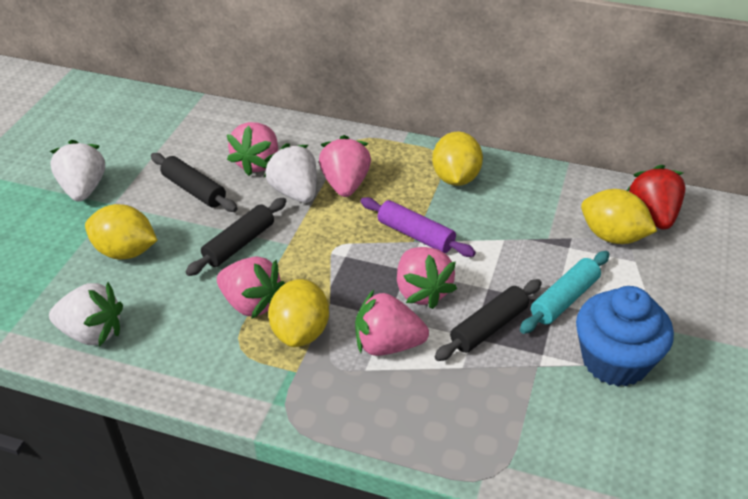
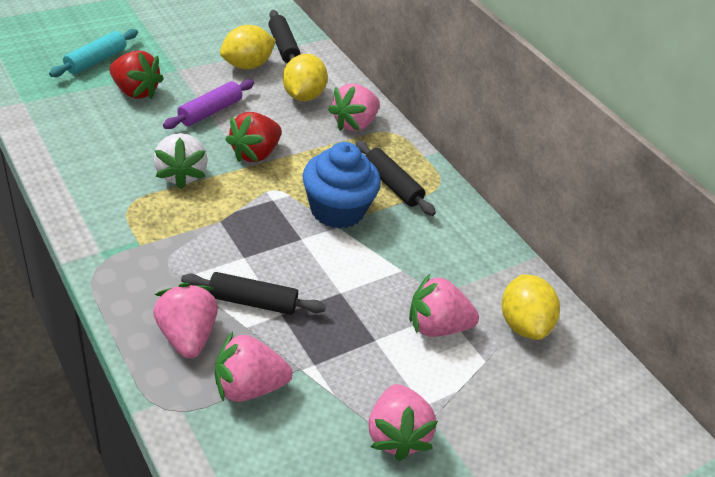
red strawberry: 1 -> 2
white strawberry: 3 -> 1
yellow lemon: 4 -> 3

